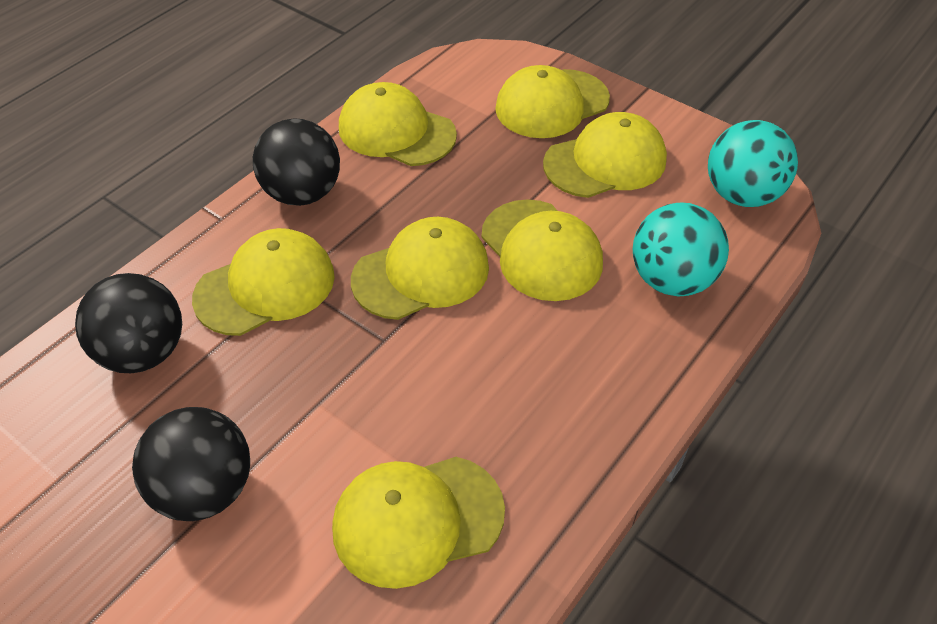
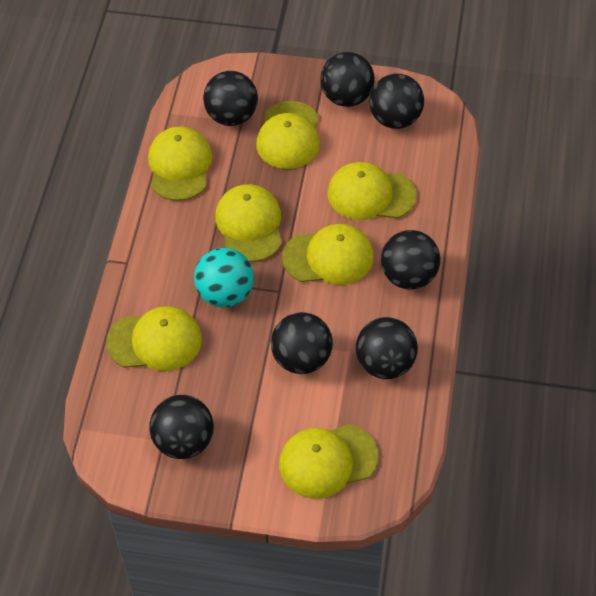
black ball: 3 -> 7
turquoise ball: 2 -> 1

